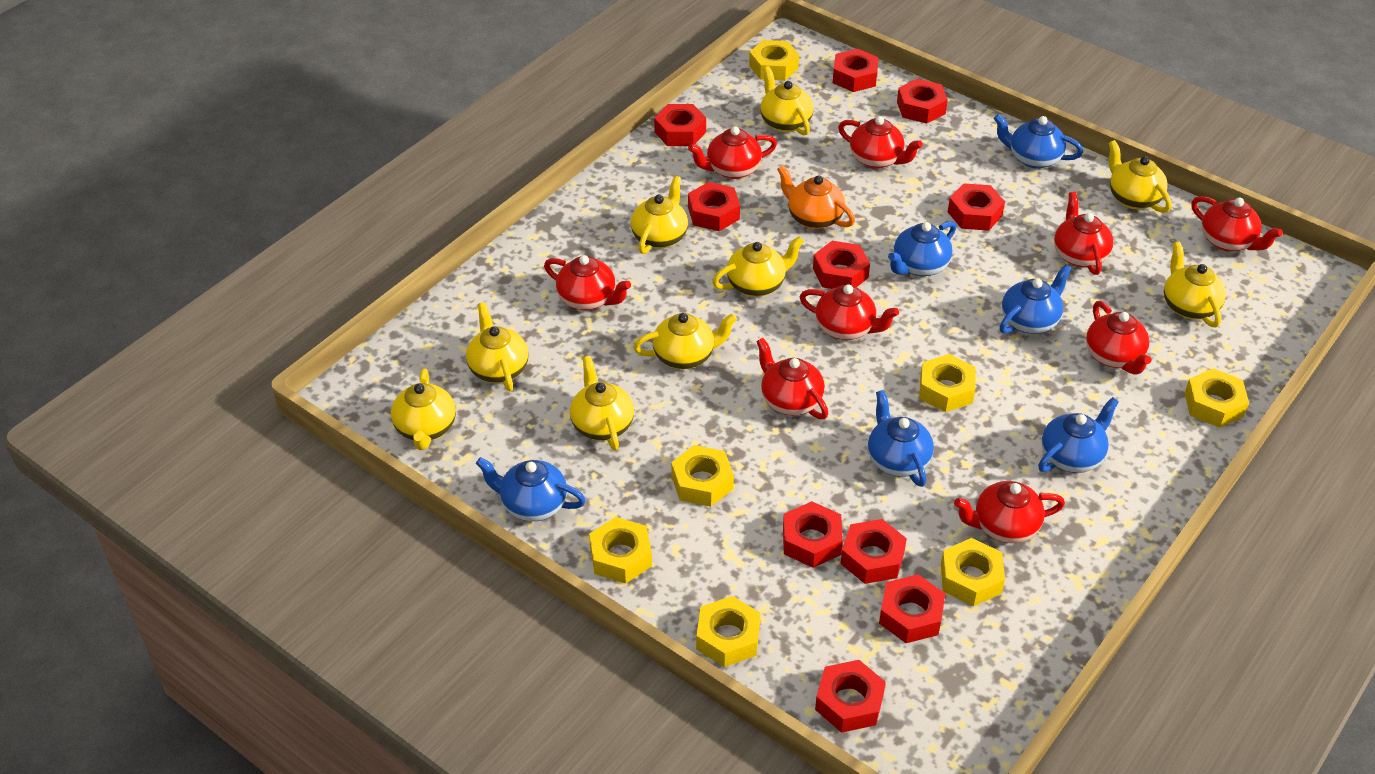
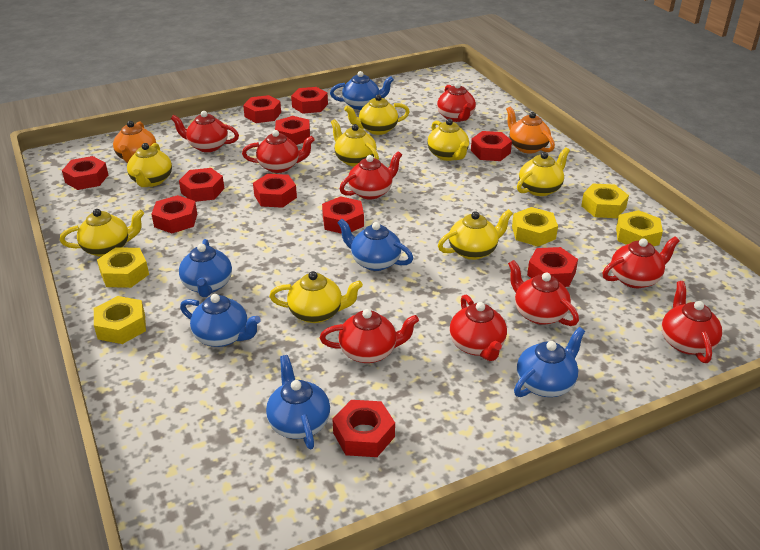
orange teapot: 1 -> 2
red nut: 10 -> 11
yellow nut: 7 -> 5
yellow teapot: 9 -> 8

